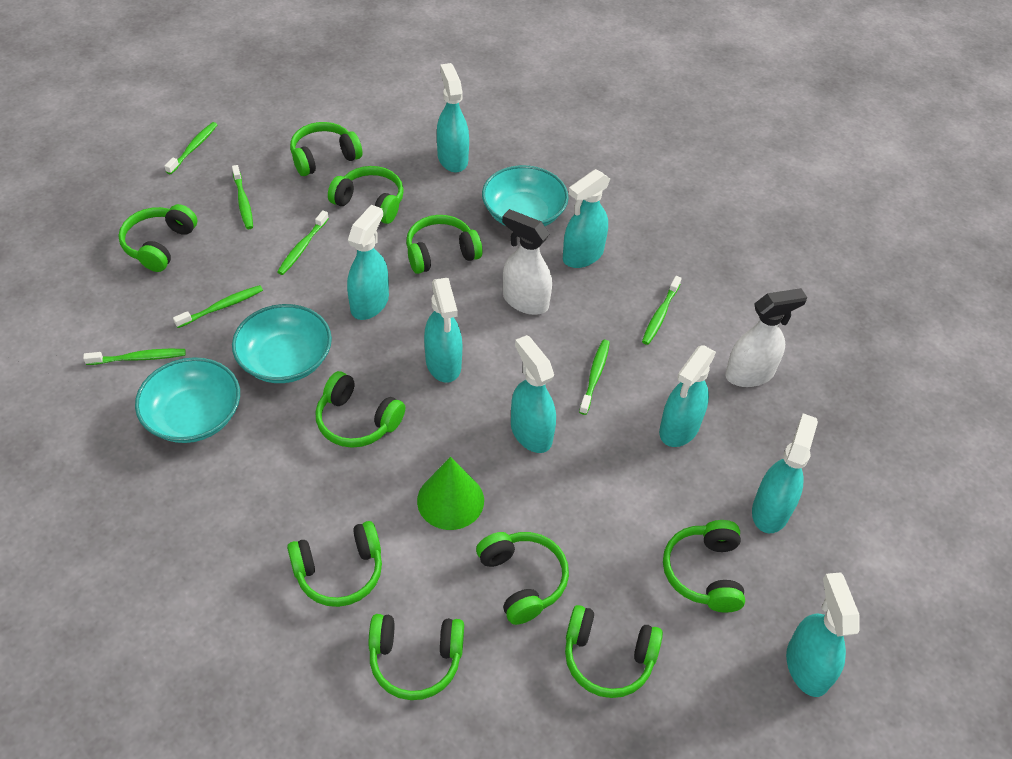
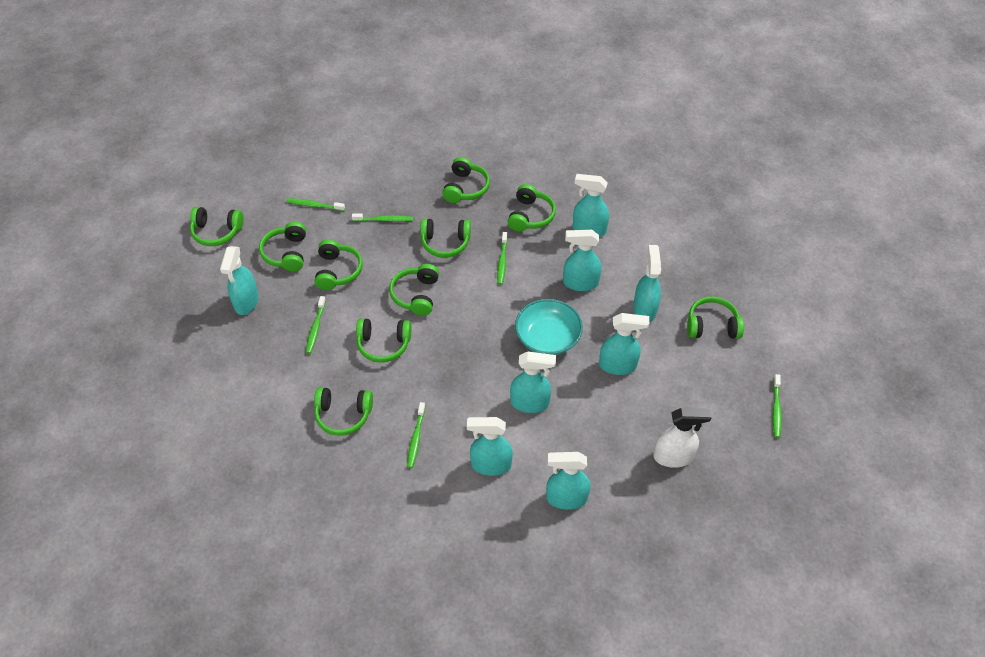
green cone: 1 -> 0
green toothbrush: 7 -> 6
turquoise bowl: 3 -> 1
white spray bottle: 2 -> 1

